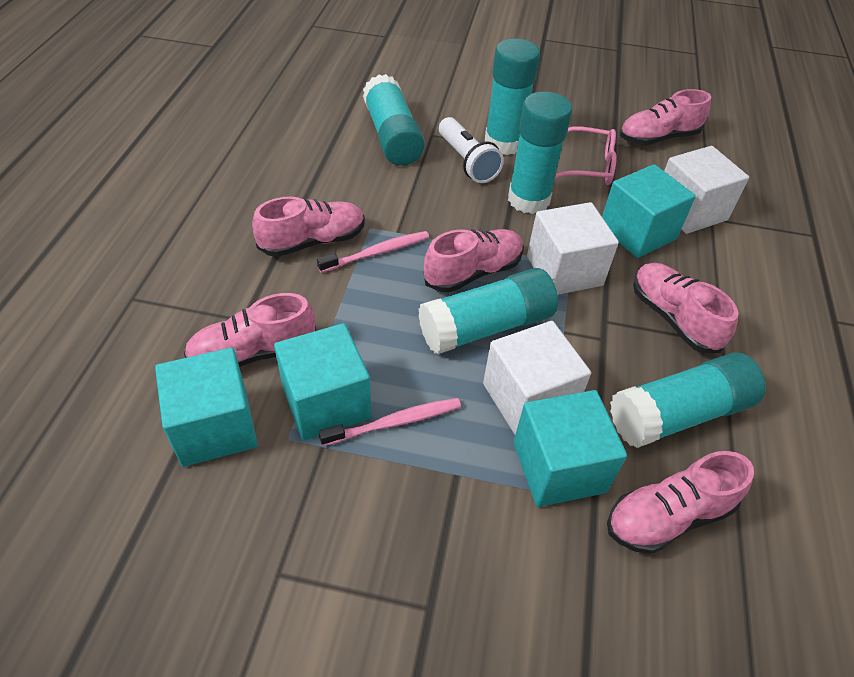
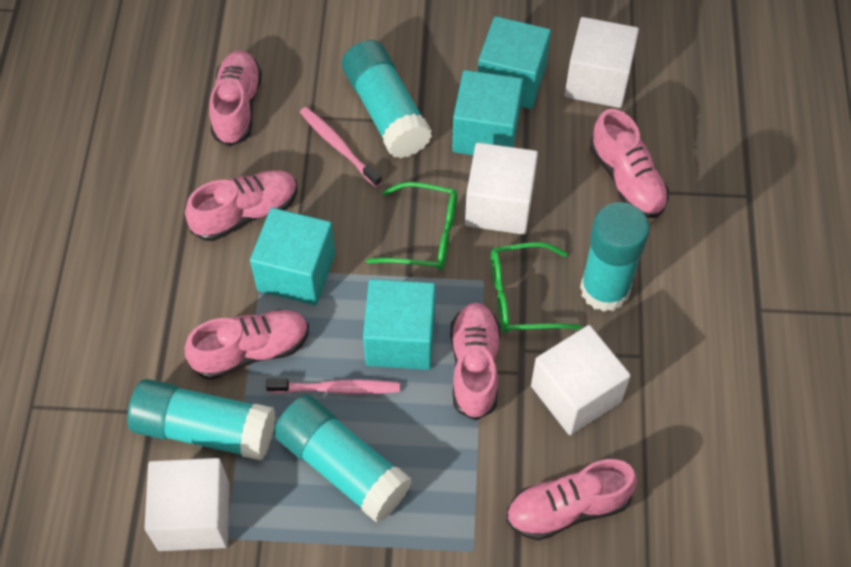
green glasses: 0 -> 2
pink glasses: 1 -> 0
turquoise glue stick: 5 -> 4
white cube: 3 -> 4
white flashlight: 1 -> 0

